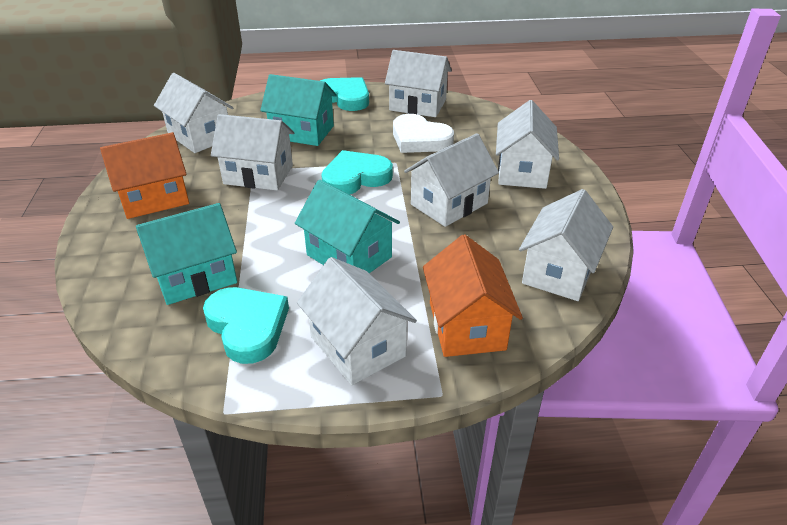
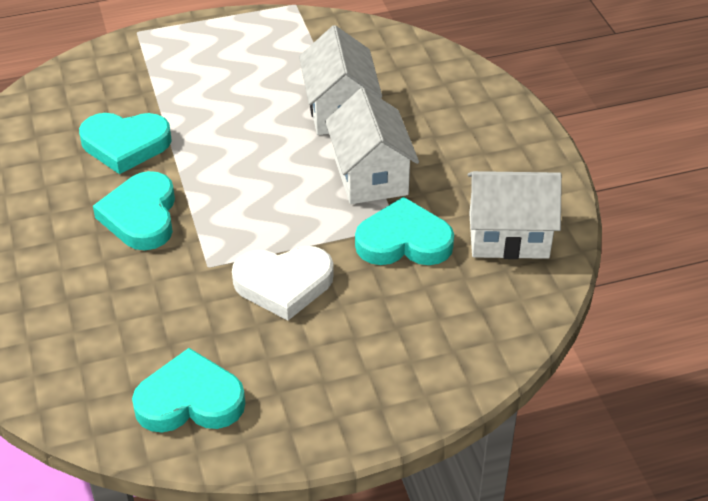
orange house: 2 -> 0
turquoise heart: 3 -> 4
turquoise house: 3 -> 0
white house: 7 -> 3

